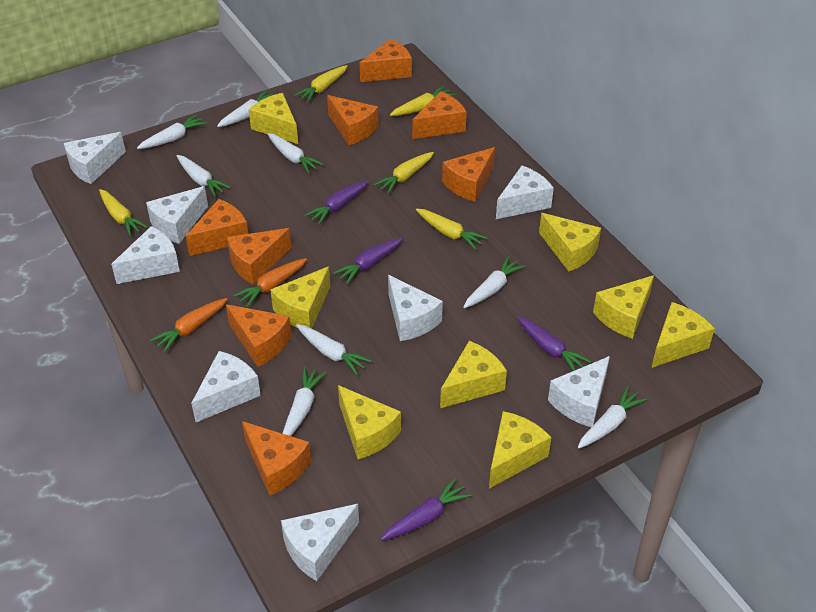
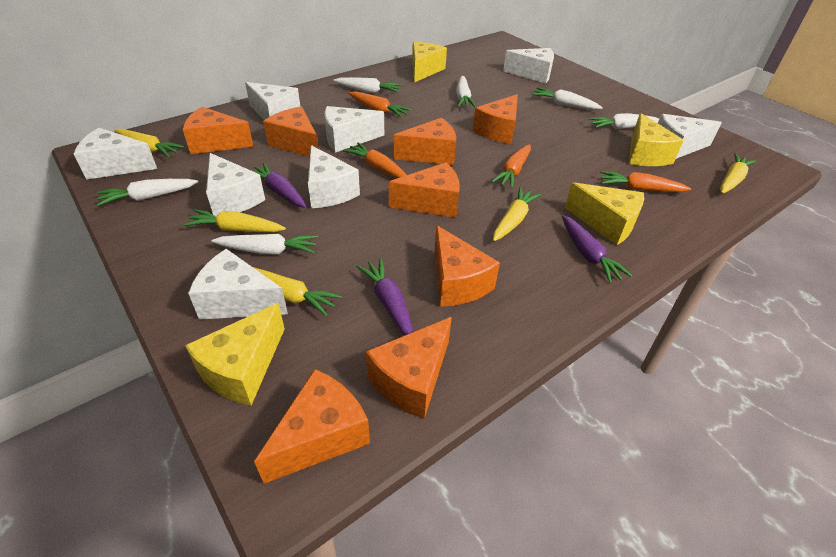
orange carrot: 2 -> 4
purple carrot: 4 -> 3
white carrot: 8 -> 6
yellow cheese: 8 -> 4

